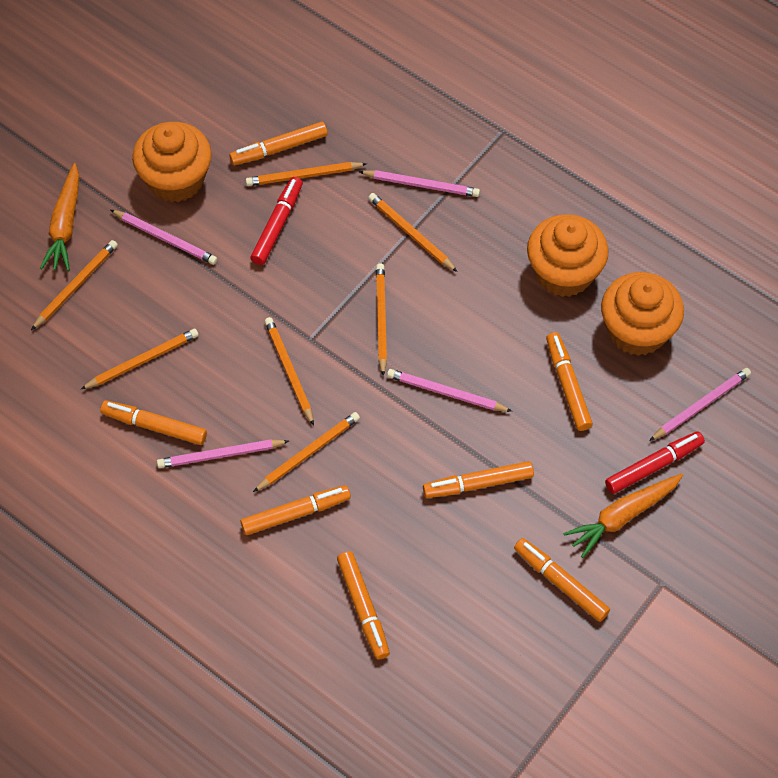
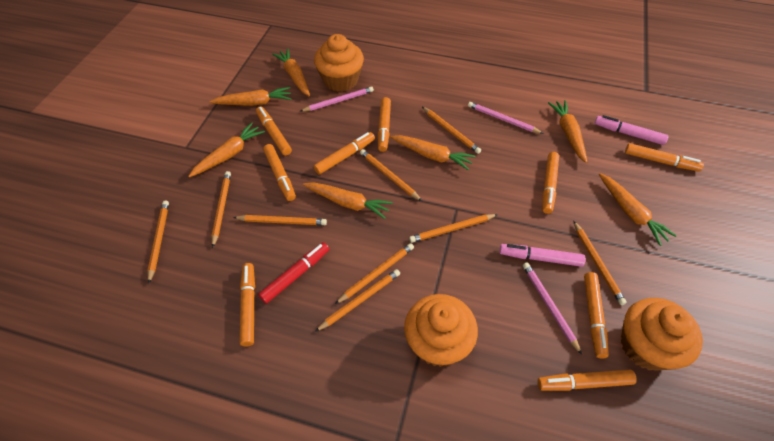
orange carrot: 2 -> 7
orange marker: 7 -> 9
orange pencil: 7 -> 9
pink marker: 0 -> 2
pink pencil: 5 -> 3
red marker: 2 -> 1

